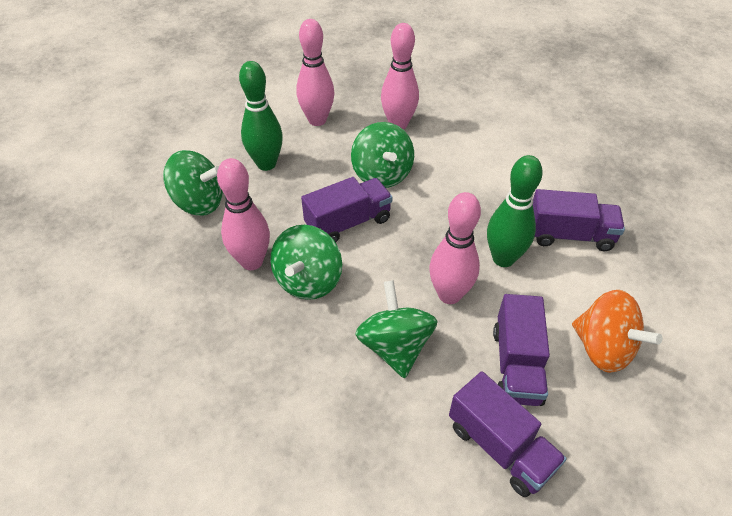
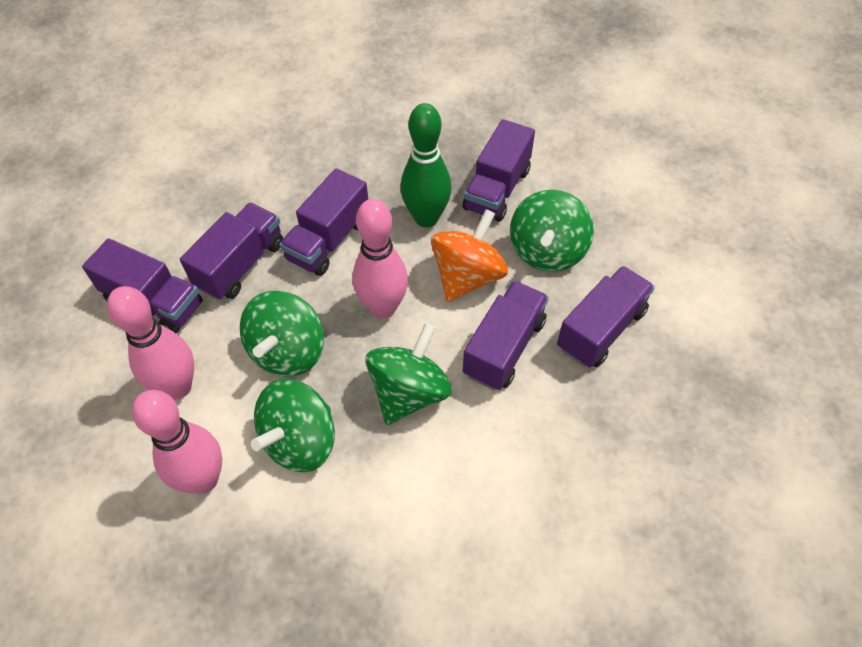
green bowling pin: 2 -> 1
pink bowling pin: 4 -> 3
purple truck: 4 -> 6

